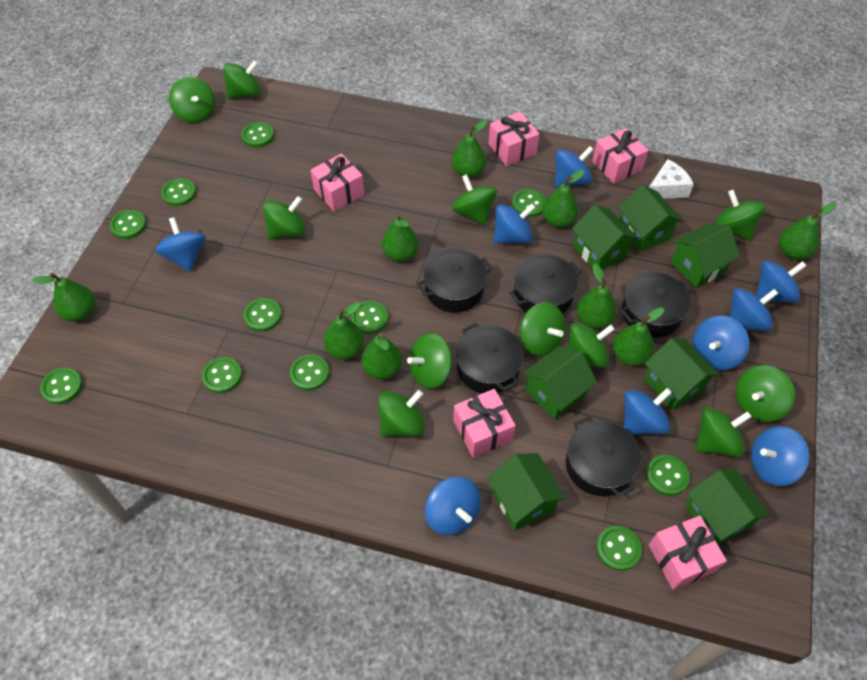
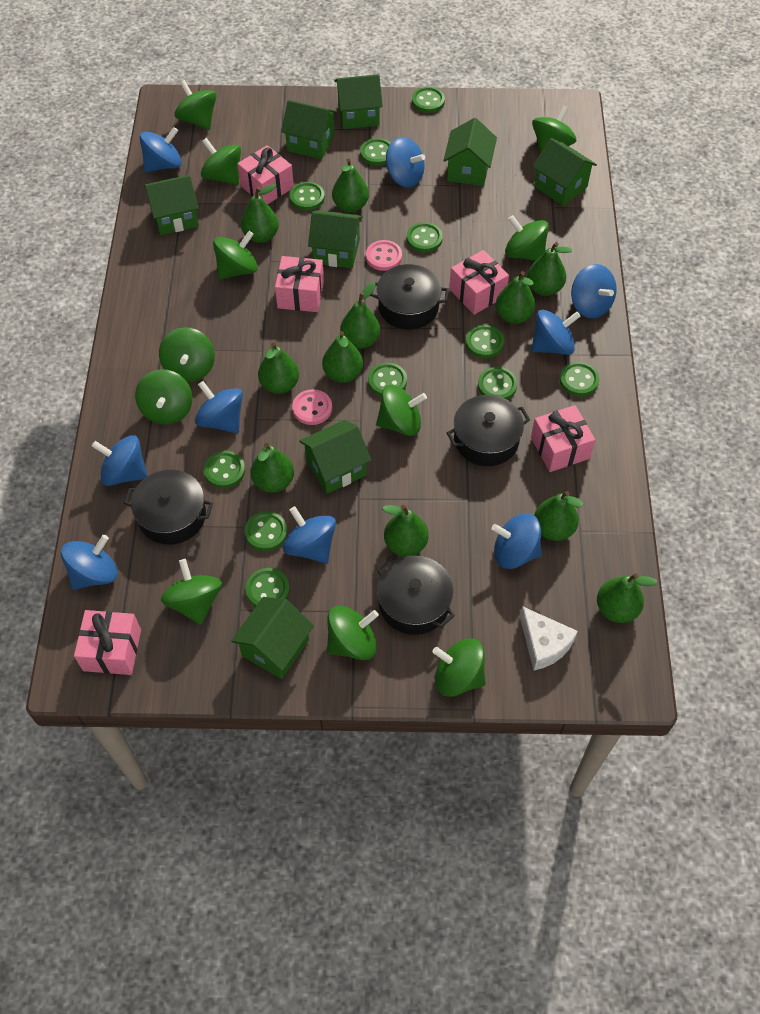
black pot: 5 -> 4
green house: 7 -> 8
green pear: 9 -> 11
pink button: 0 -> 2

